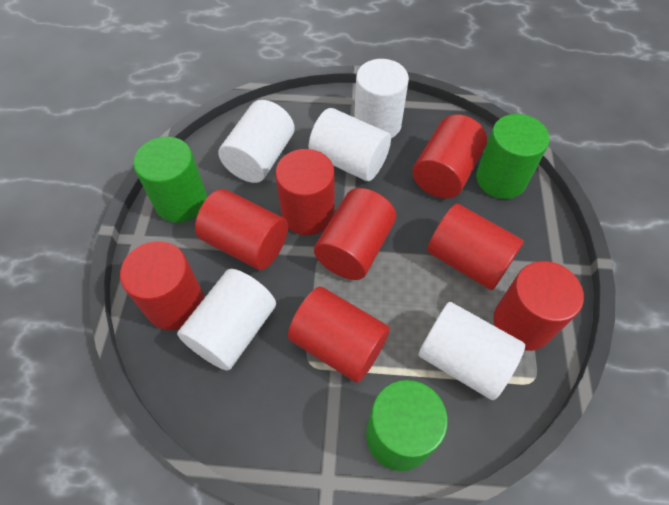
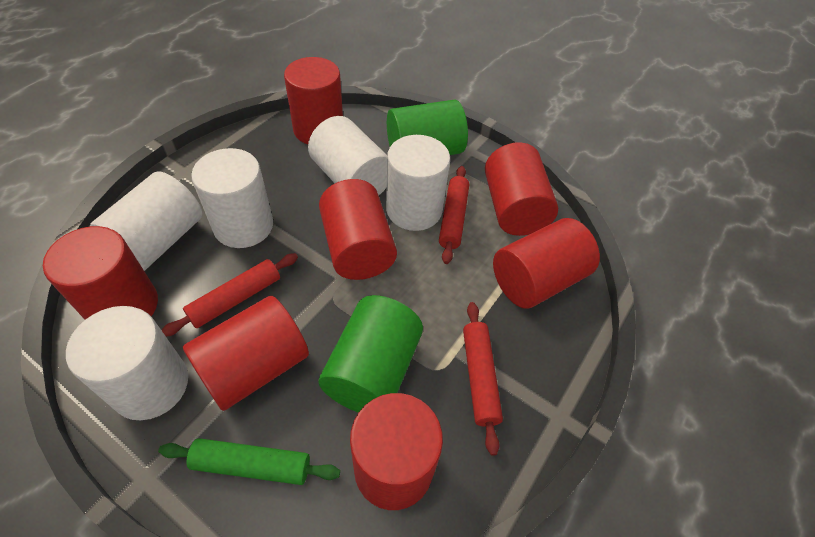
green cylinder: 3 -> 2
green rolling pin: 0 -> 1
red cylinder: 8 -> 7
red rolling pin: 0 -> 3

